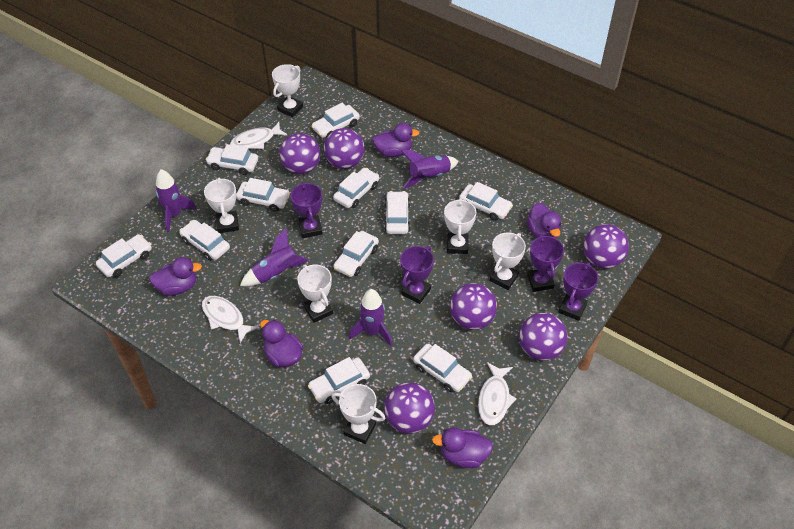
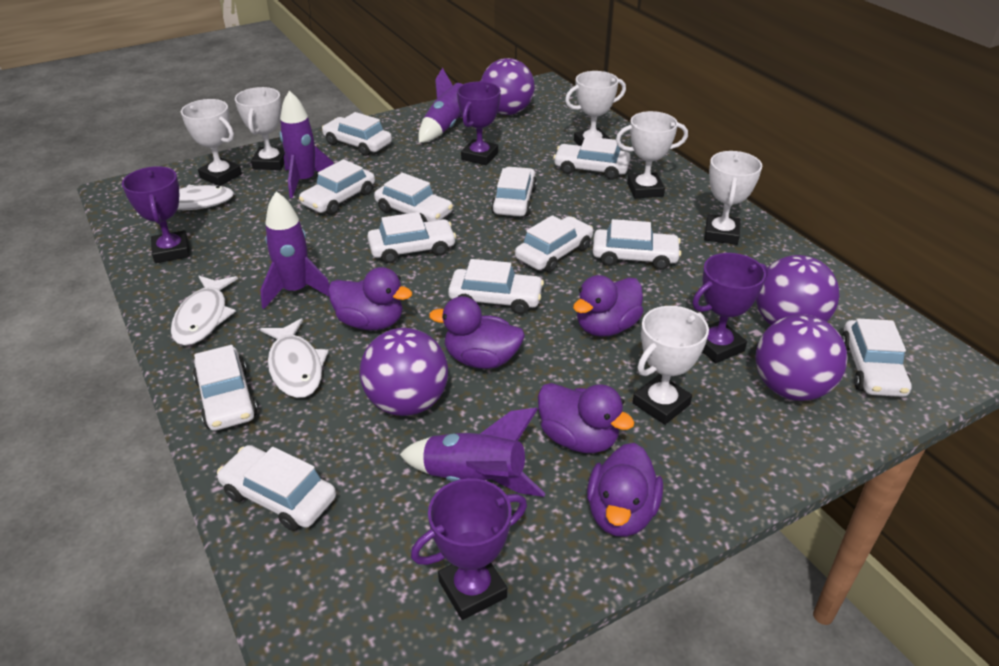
purple ball: 6 -> 4
white car: 11 -> 12

